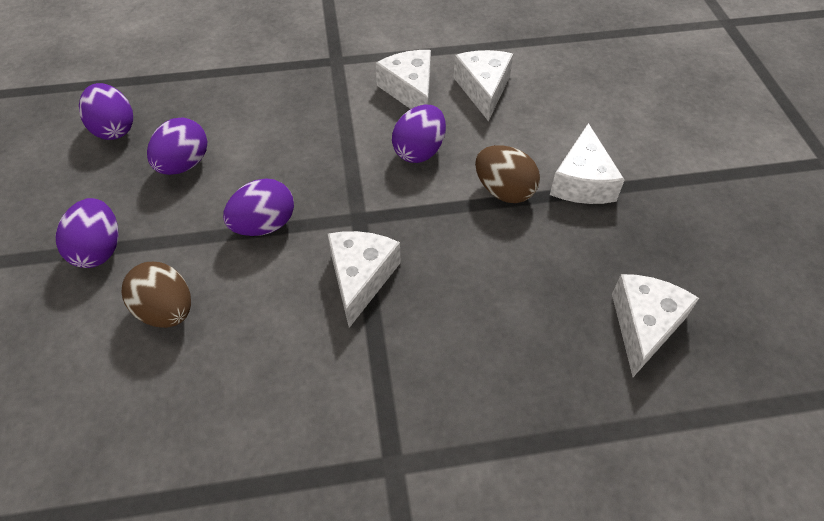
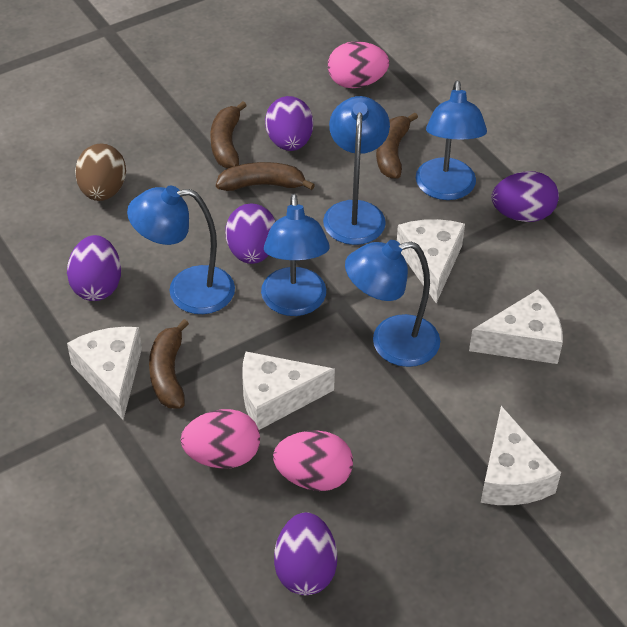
blue lamp: 0 -> 5
brown banana: 0 -> 4
brown egg: 2 -> 1
pink egg: 0 -> 3

